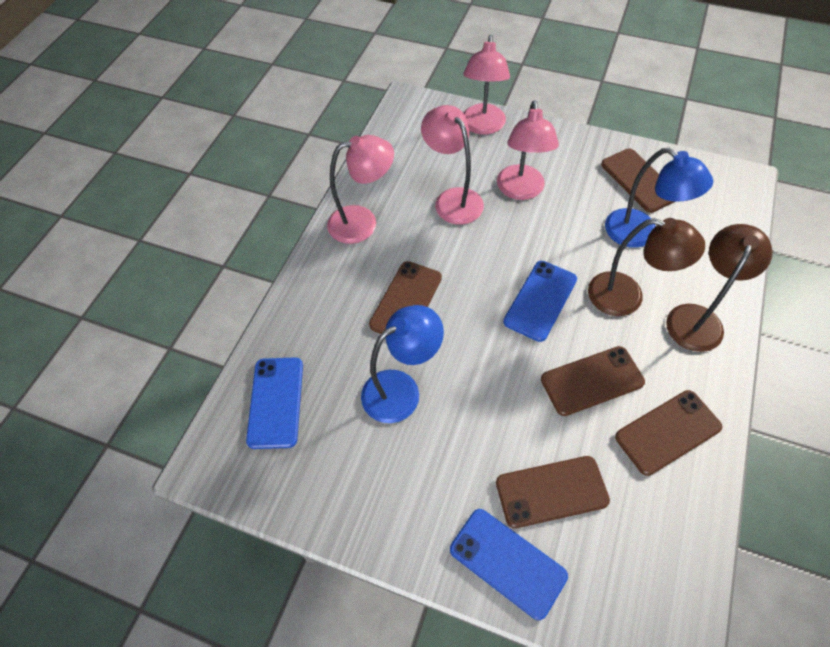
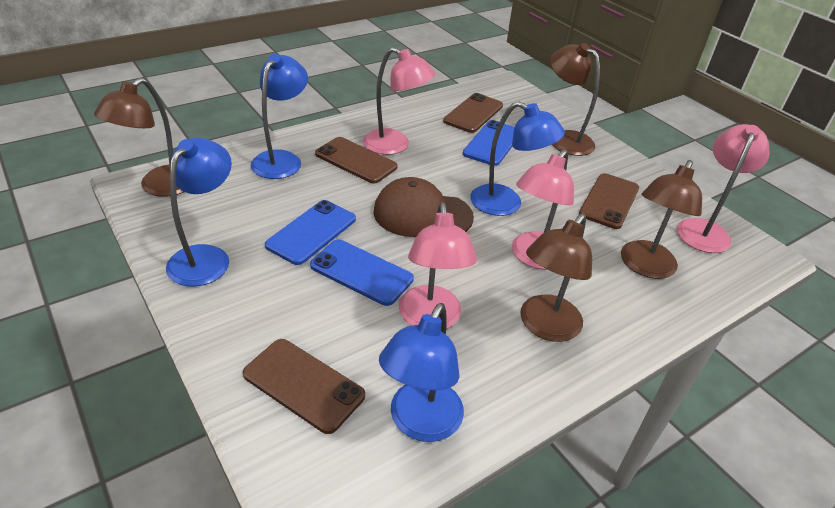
blue lamp: 2 -> 4
brown cap: 0 -> 1
brown lamp: 2 -> 4
brown phone: 5 -> 4

